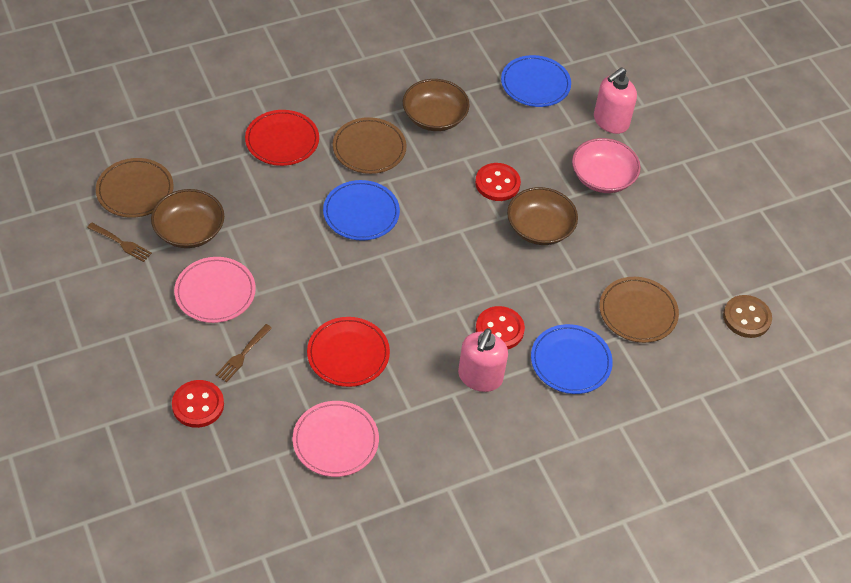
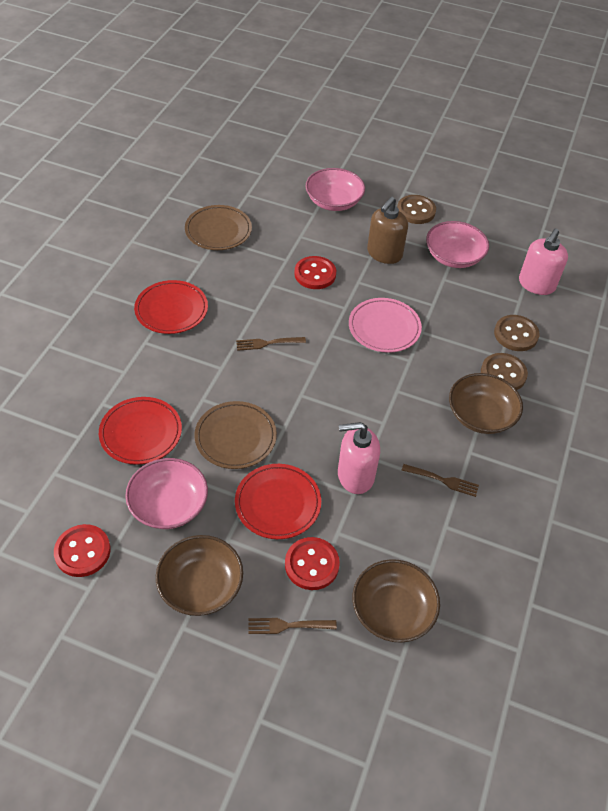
blue plate: 3 -> 0
brown button: 1 -> 3
brown fork: 2 -> 3
brown plate: 3 -> 2
brown soap dispenser: 0 -> 1
pink bowl: 1 -> 3
pink plate: 2 -> 1
red plate: 2 -> 3

